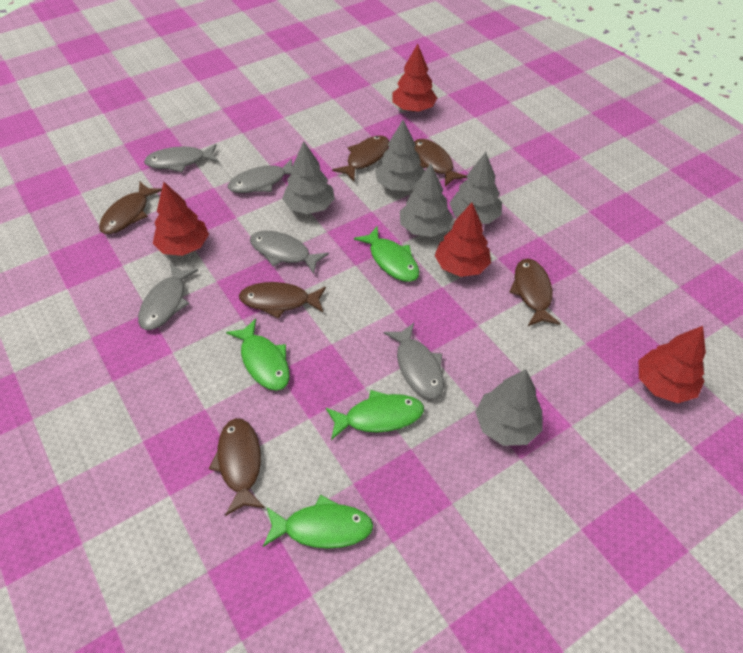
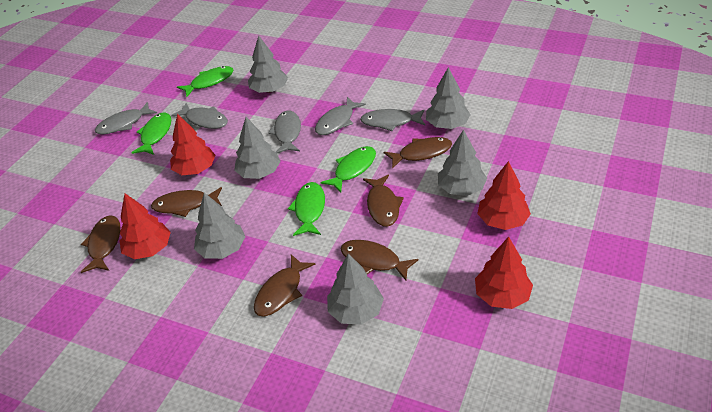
grey tree: 5 -> 6

